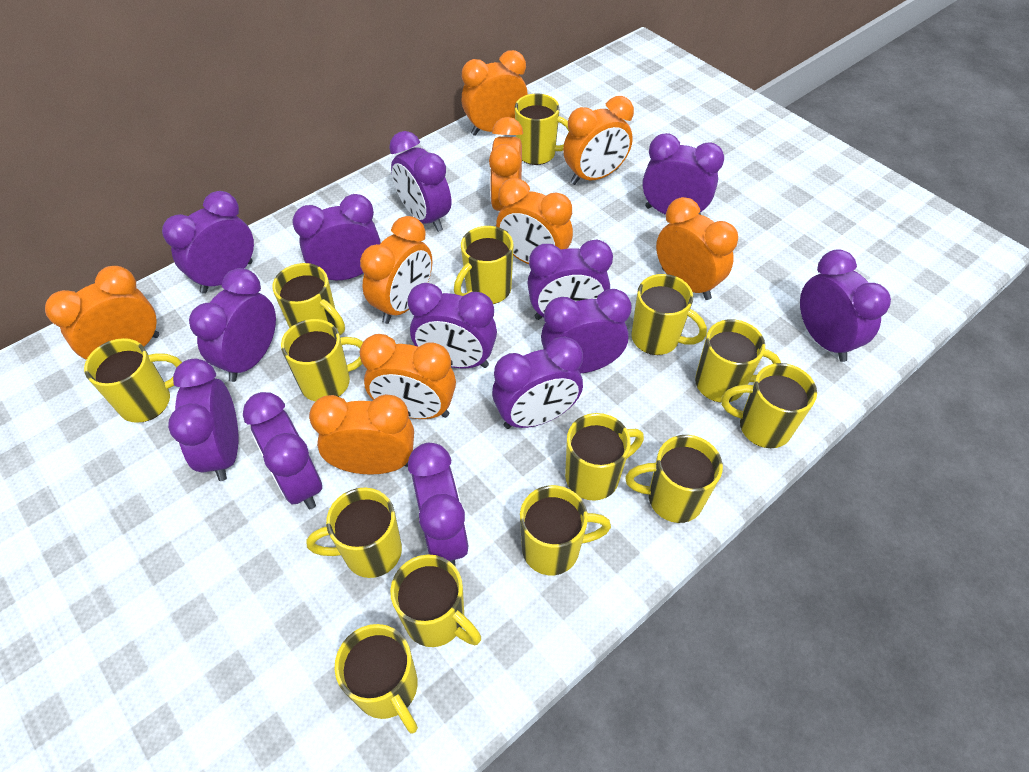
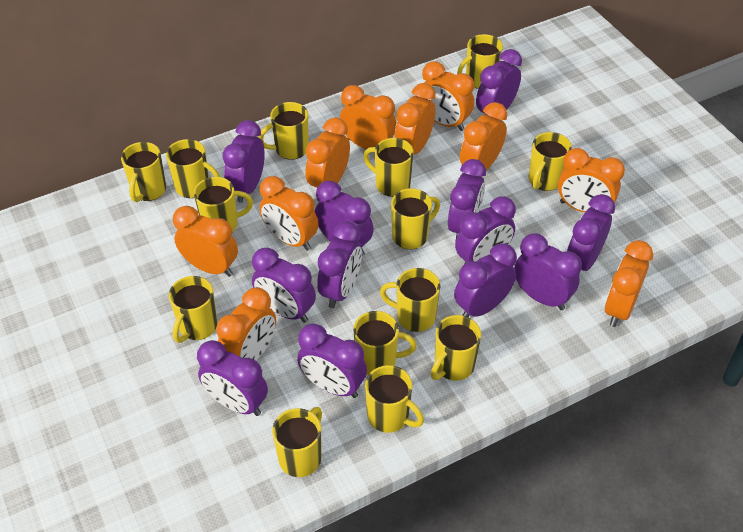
orange clock: 9 -> 10
purple clock: 13 -> 12

